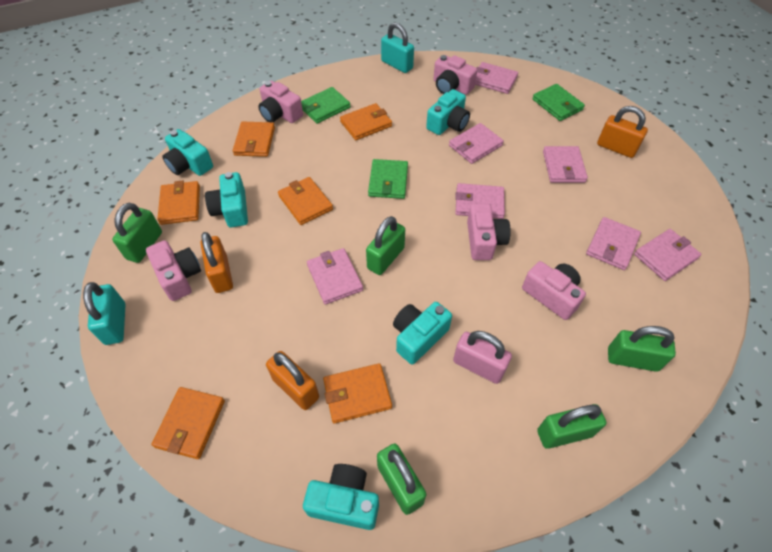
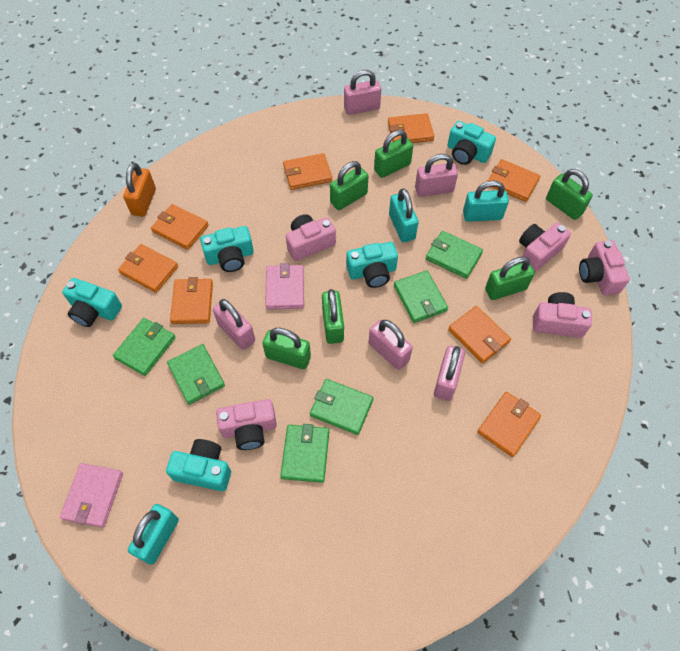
green padlock: 5 -> 6
green wallet: 3 -> 6
orange padlock: 3 -> 1
orange wallet: 6 -> 8
pink padlock: 1 -> 5
pink wallet: 7 -> 2
turquoise padlock: 2 -> 3

